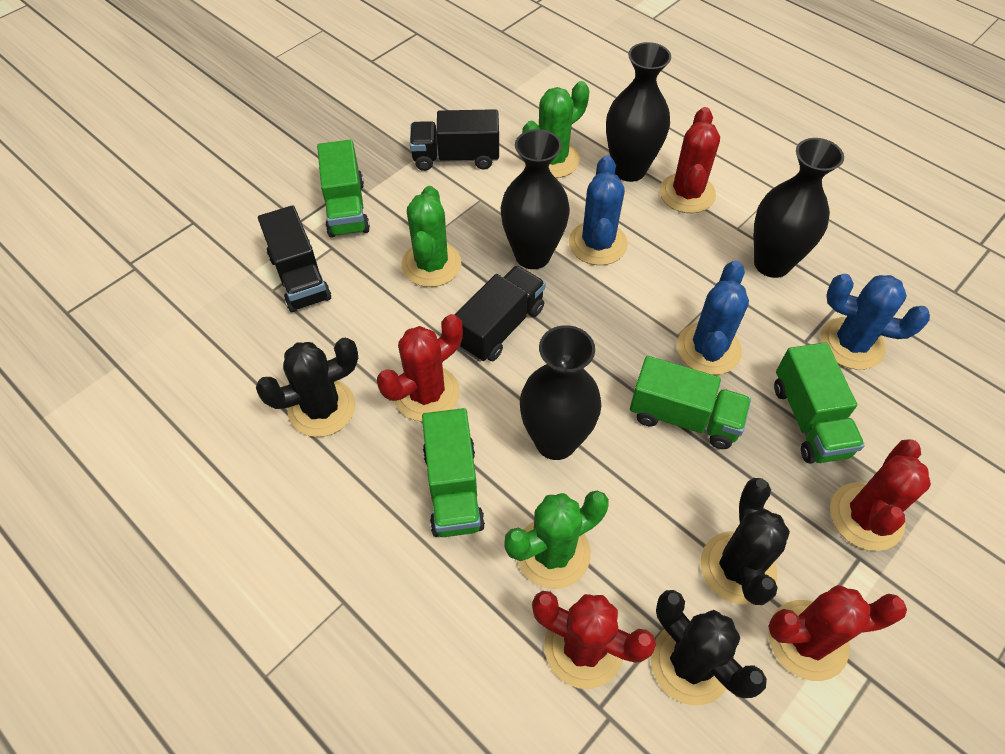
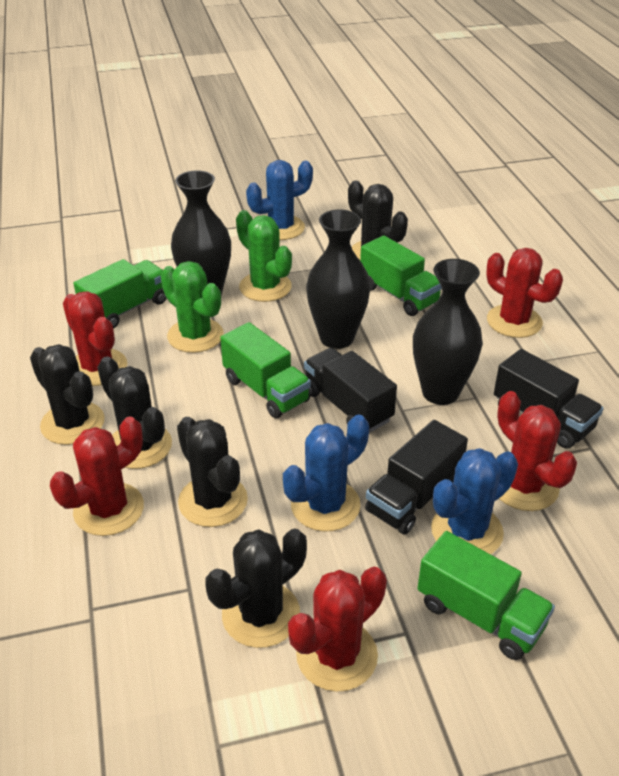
black cactus: 3 -> 5
black vase: 4 -> 3
green cactus: 3 -> 2

